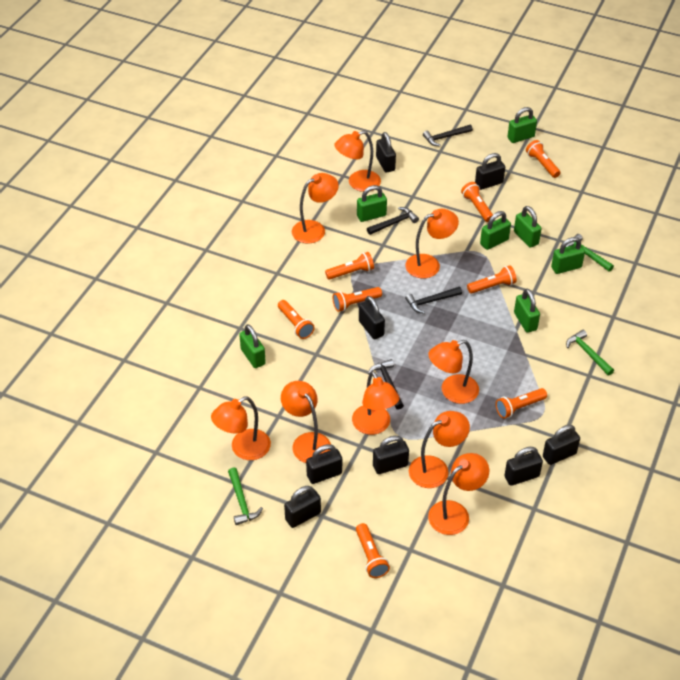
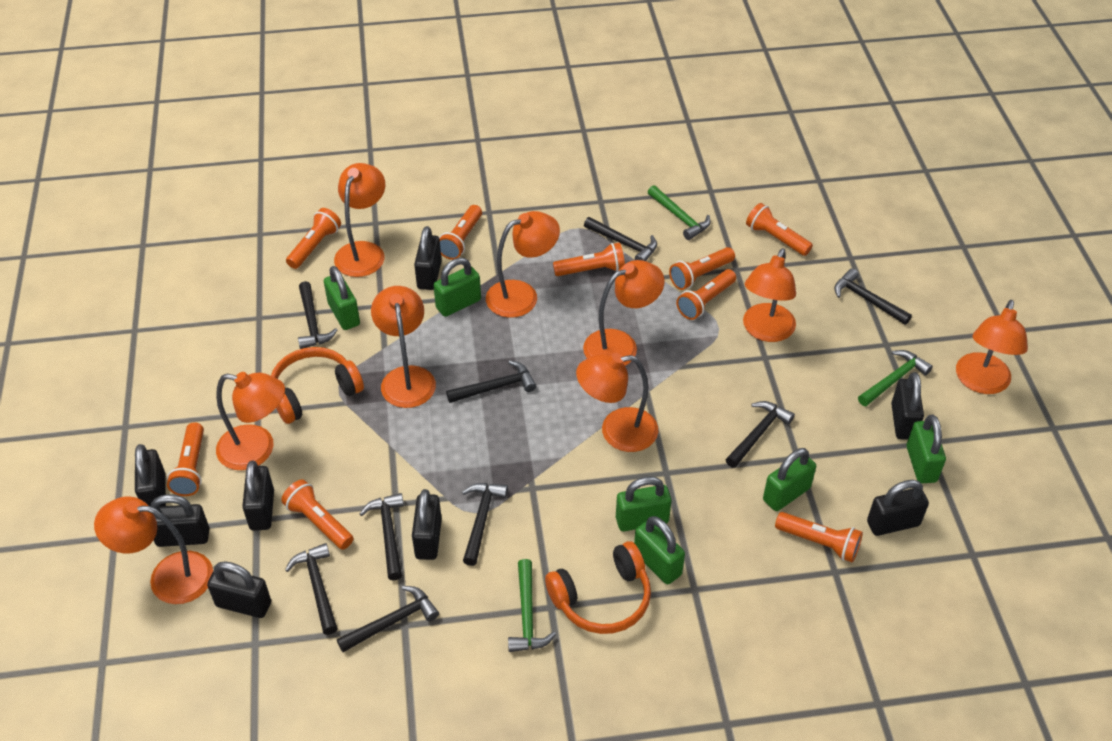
black hammer: 4 -> 9
green padlock: 7 -> 6
orange flashlight: 8 -> 9
orange headphones: 0 -> 2

